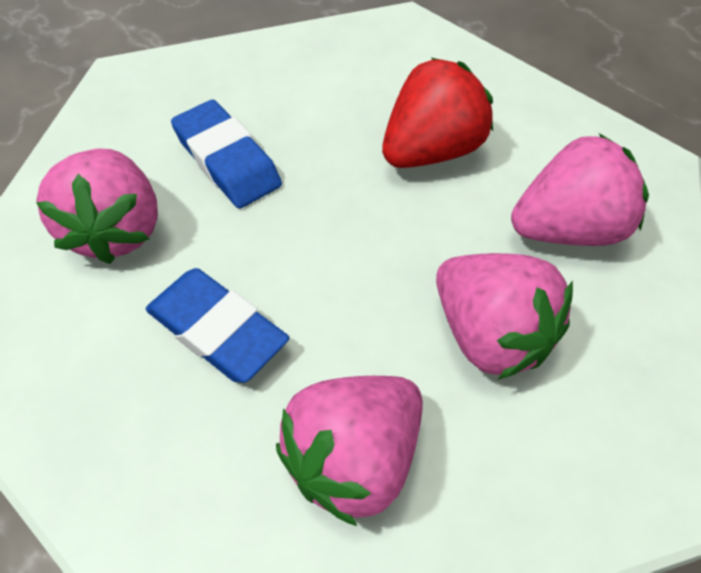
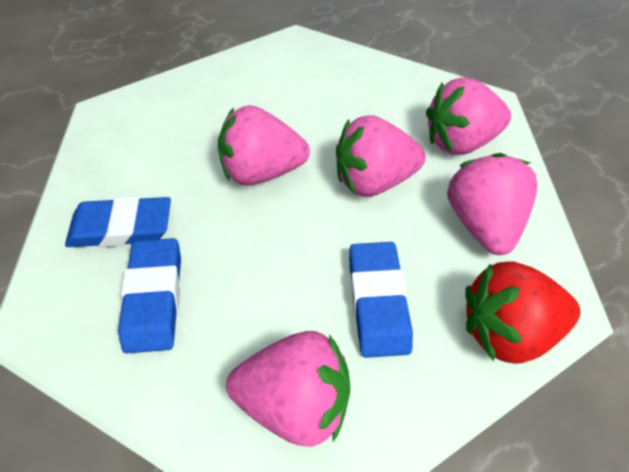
blue eraser: 2 -> 3
pink strawberry: 4 -> 5

